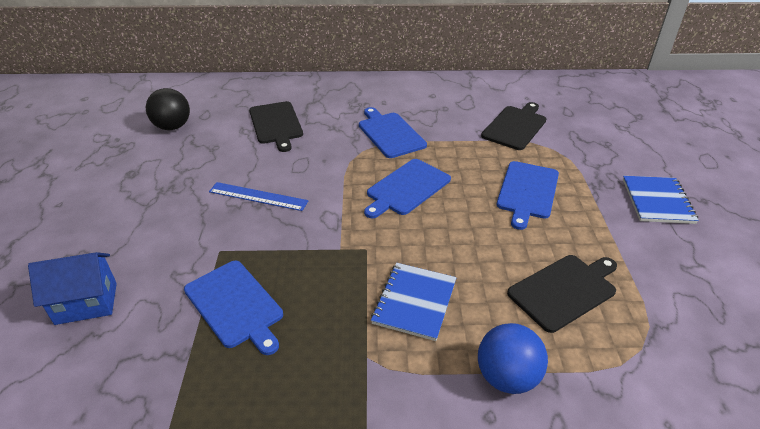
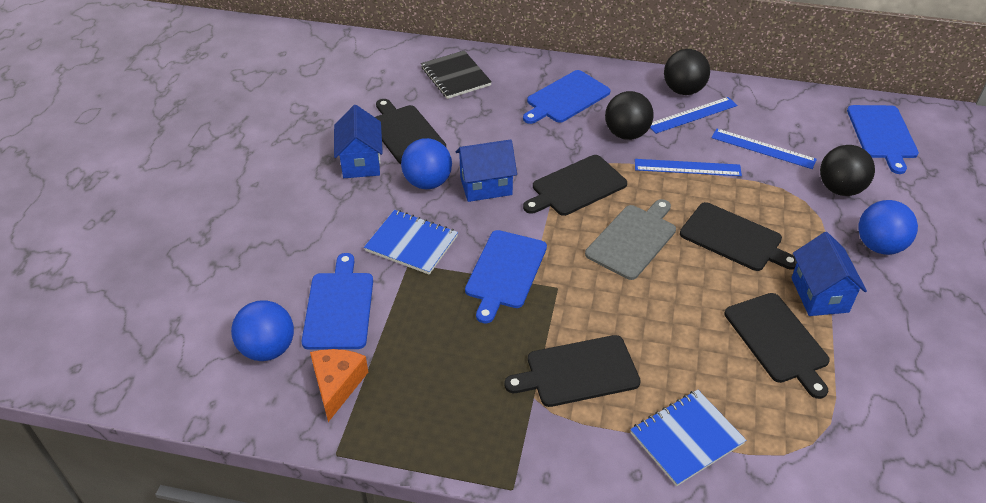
black ball: 1 -> 3
black cutting board: 3 -> 5
black notebook: 0 -> 1
blue ball: 1 -> 3
blue house: 1 -> 3
blue ruler: 1 -> 3
grey cutting board: 0 -> 1
orange cheese: 0 -> 1

